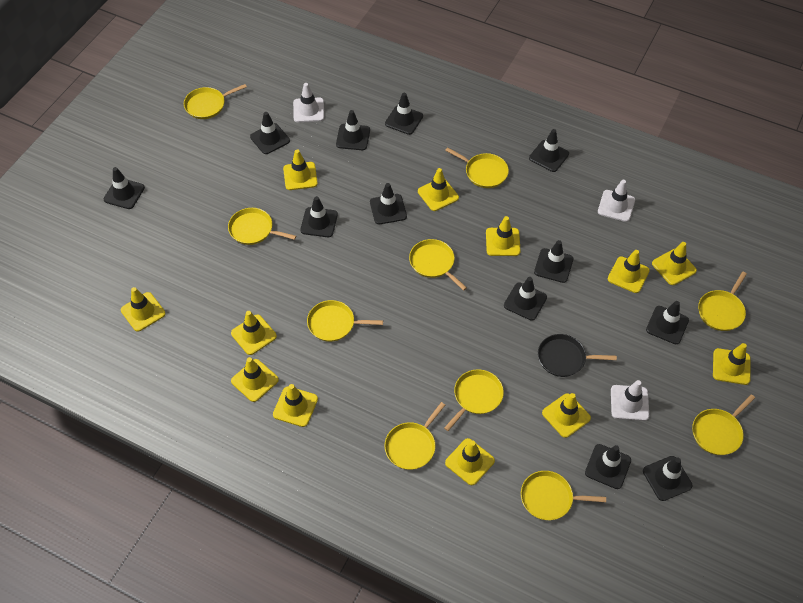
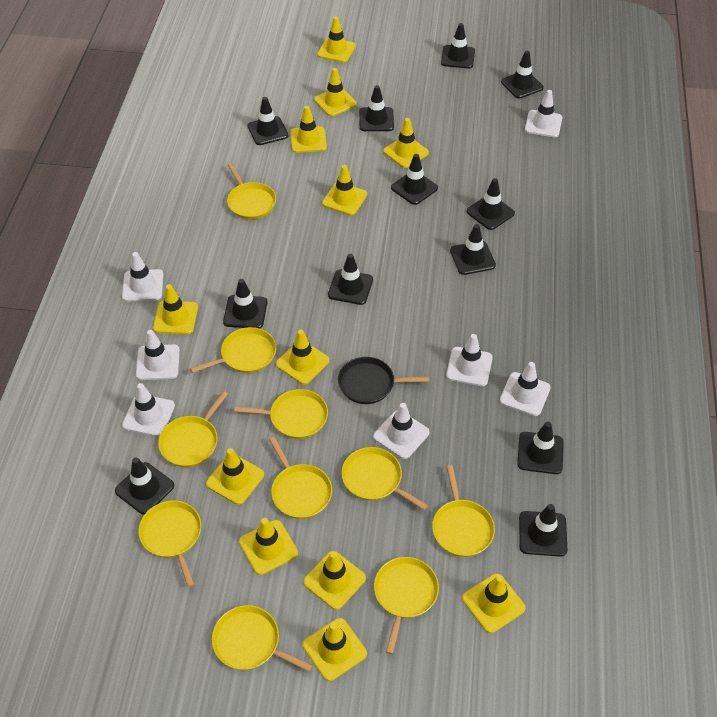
white traffic cone: 3 -> 7

